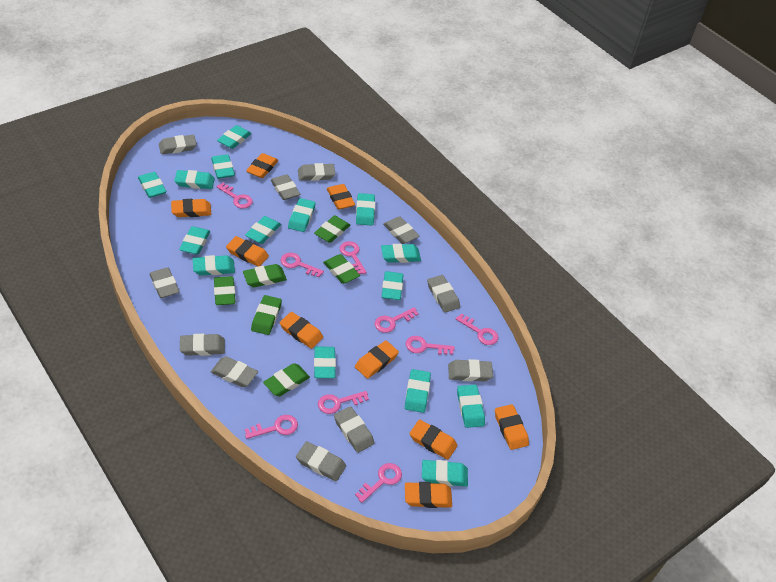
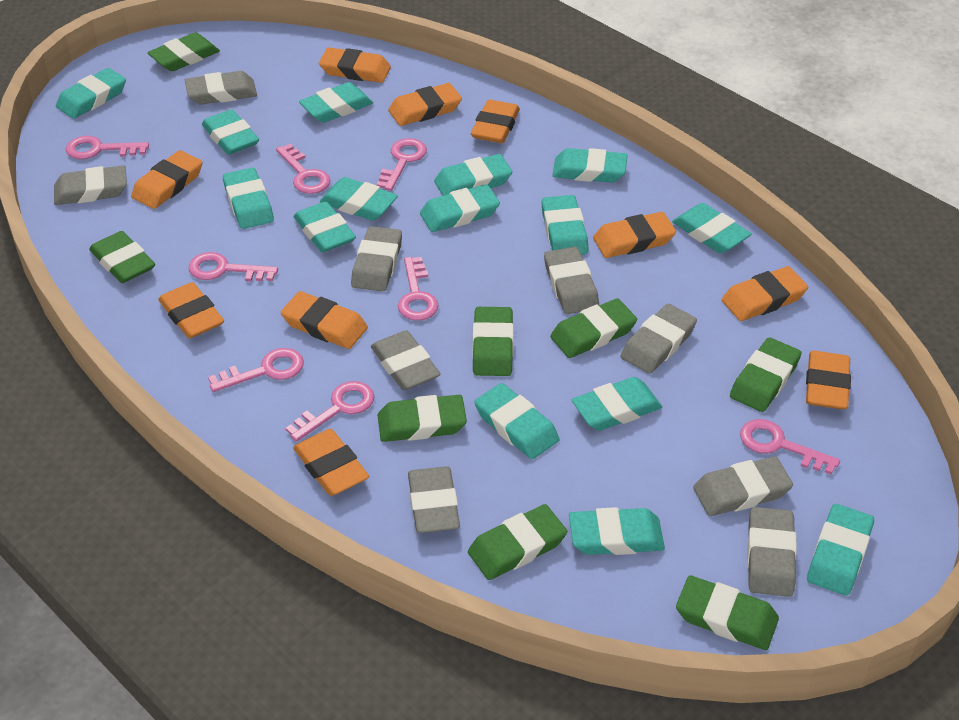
green eraser: 6 -> 8
grey eraser: 11 -> 9
orange eraser: 9 -> 10
pink key: 9 -> 8

